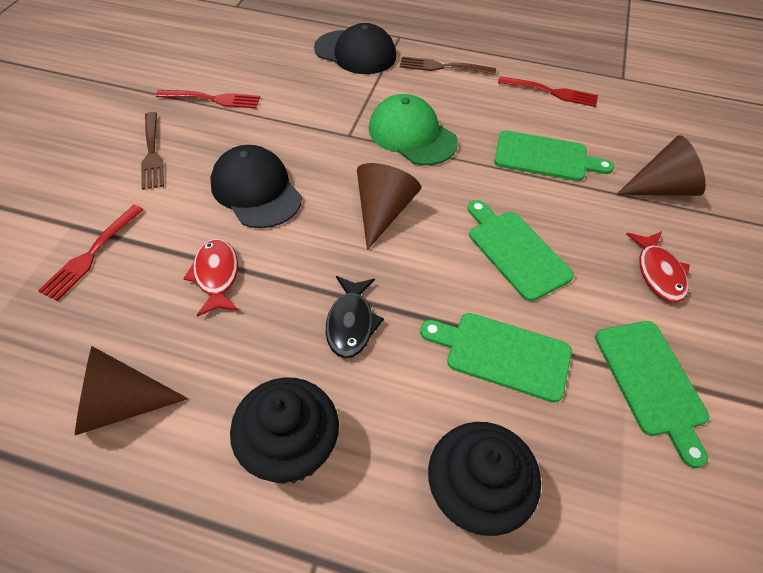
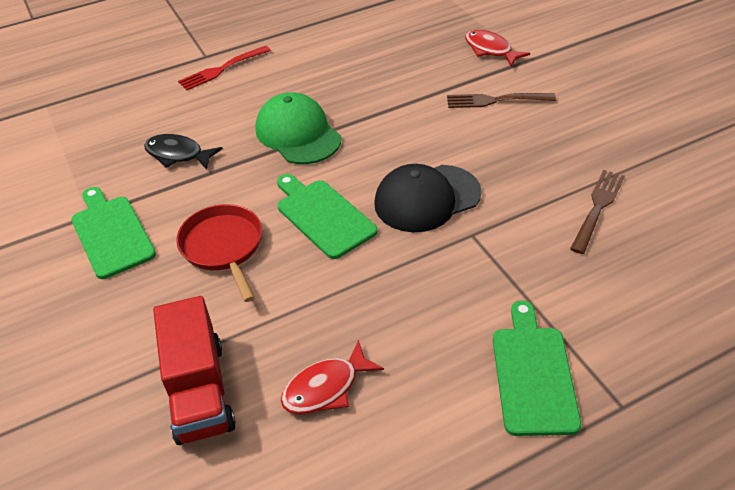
black cap: 2 -> 1
black cupcake: 2 -> 0
brown cone: 3 -> 0
green cutting board: 4 -> 3
red fork: 3 -> 1
red pan: 0 -> 1
red truck: 0 -> 1

